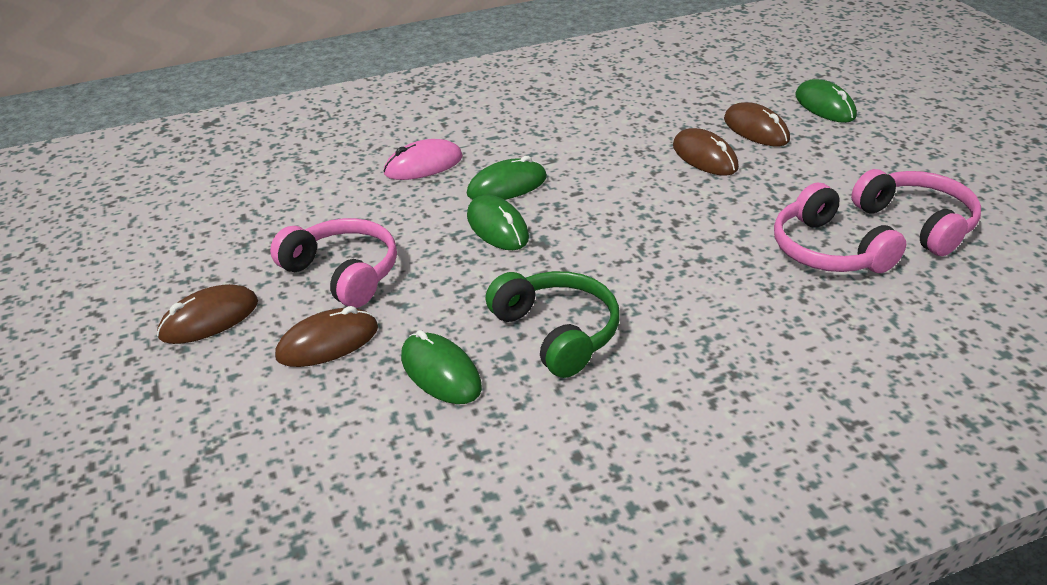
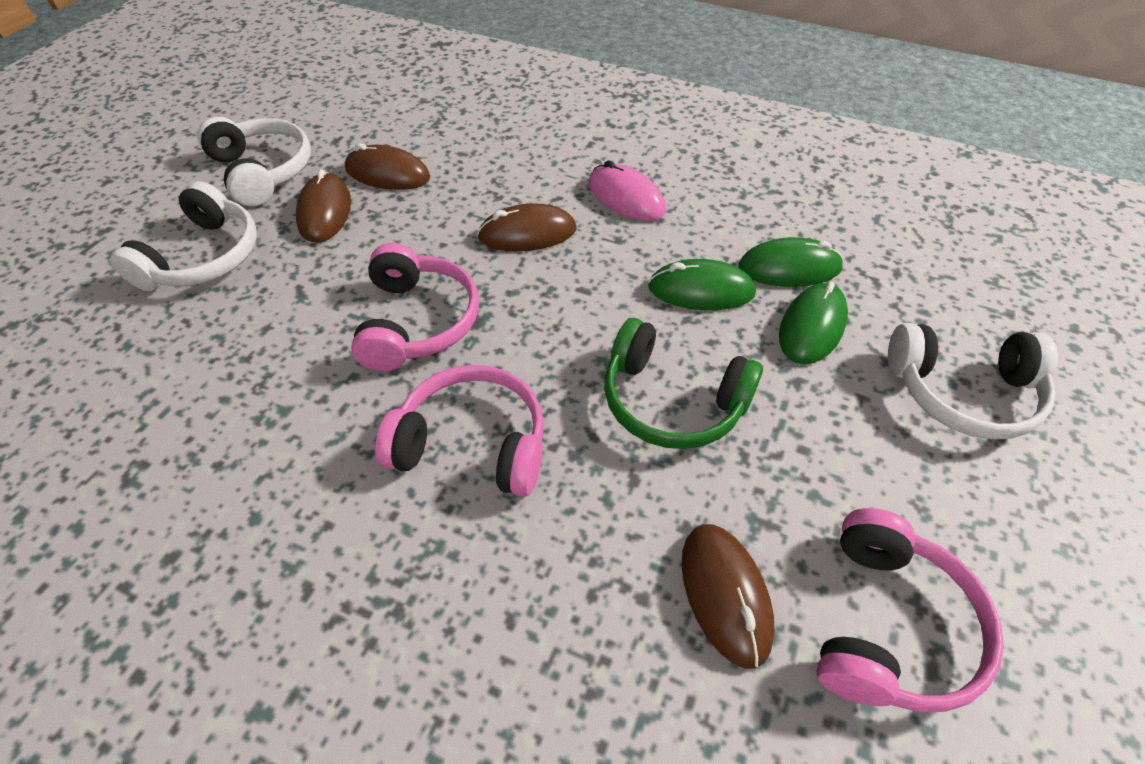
green mouse: 4 -> 3
white headphones: 0 -> 3

